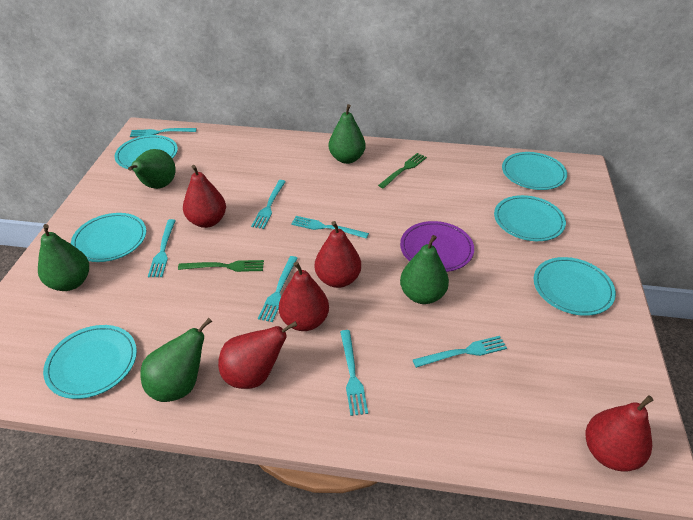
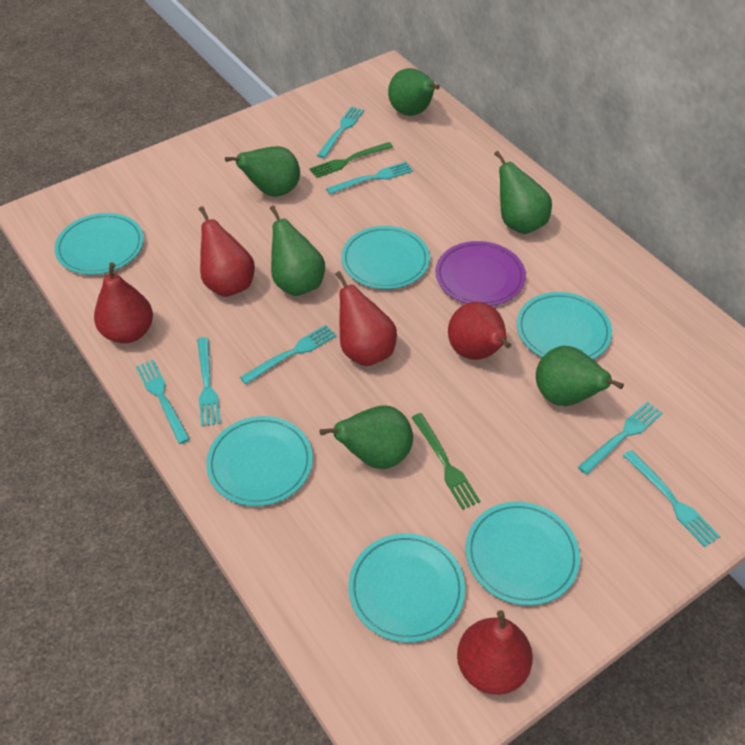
green pear: 5 -> 6

